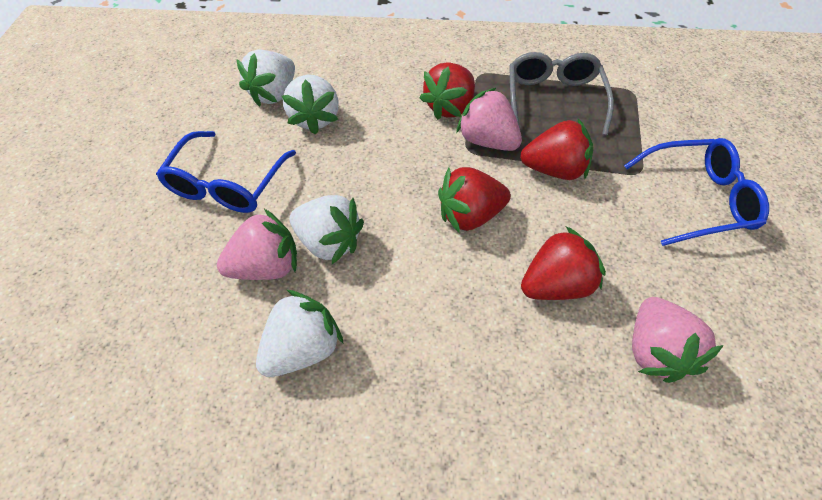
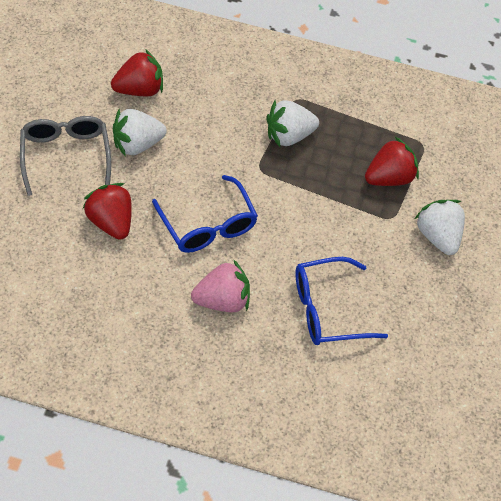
pink strawberry: 3 -> 1
red strawberry: 4 -> 3
white strawberry: 4 -> 3

